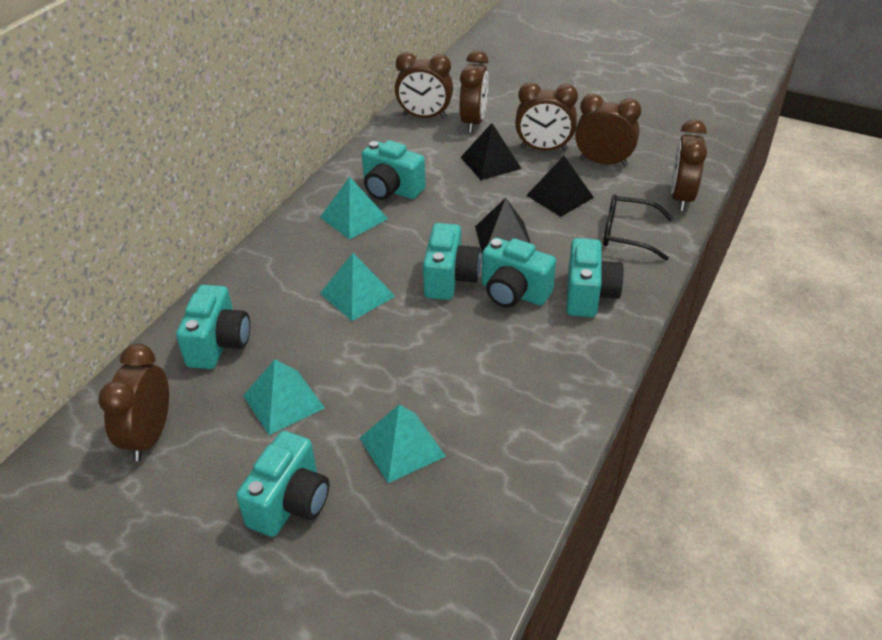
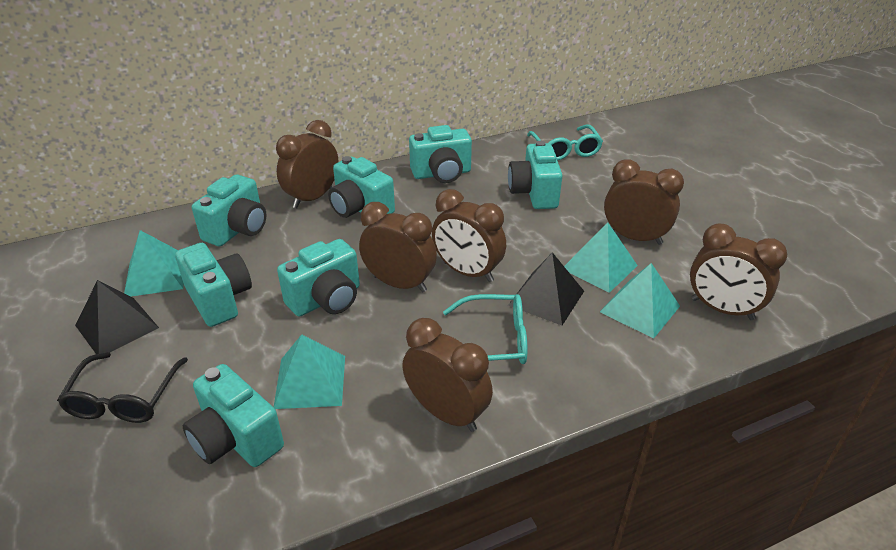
black pyramid: 3 -> 2
turquoise camera: 6 -> 7
turquoise glasses: 0 -> 2

